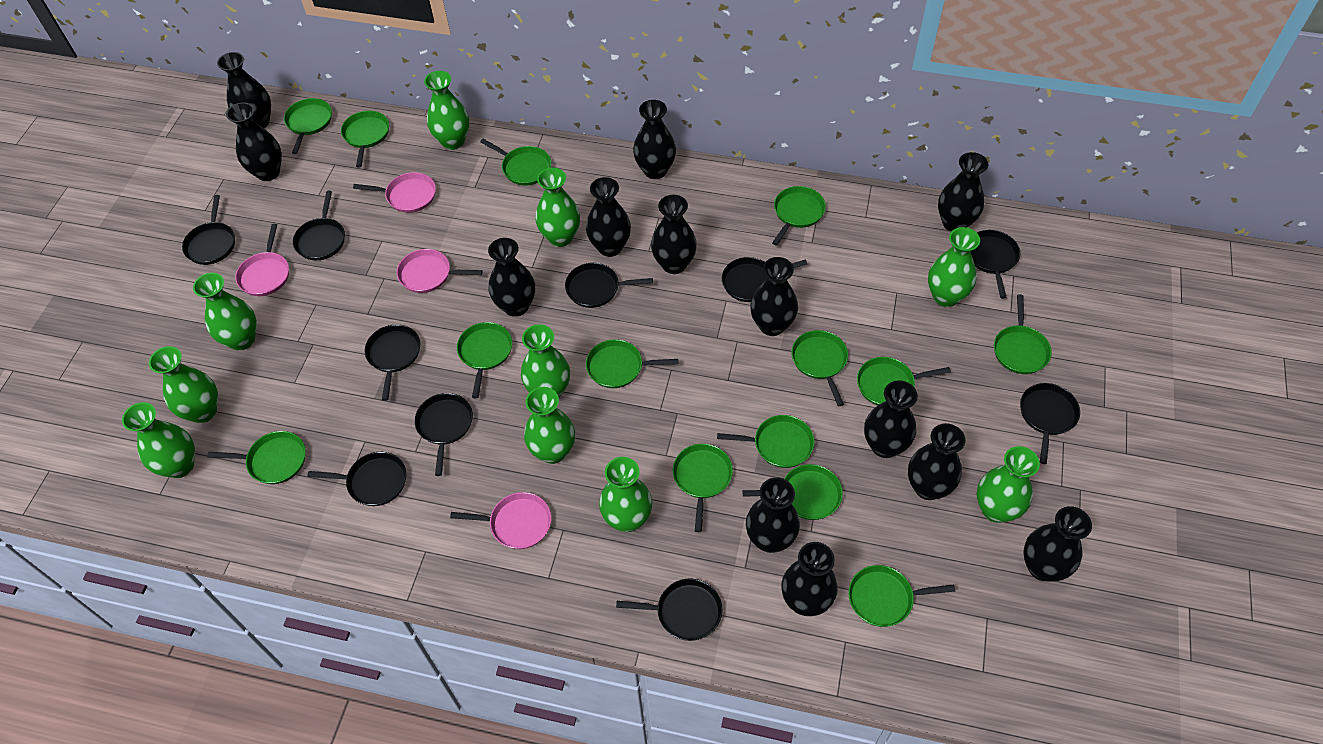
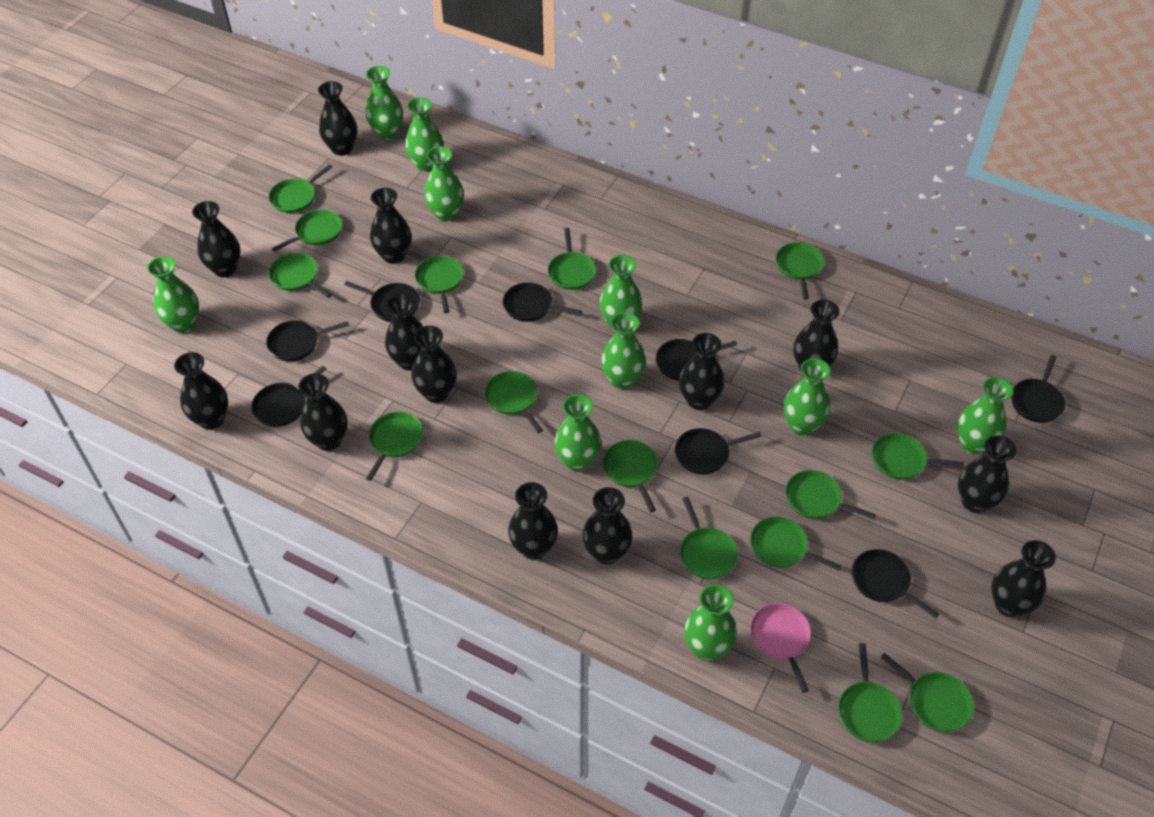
black pan: 10 -> 8
green pan: 14 -> 15
pink pan: 4 -> 1

